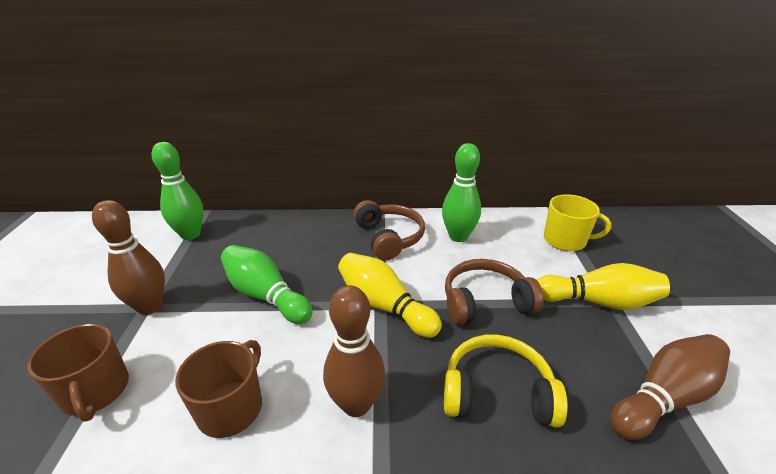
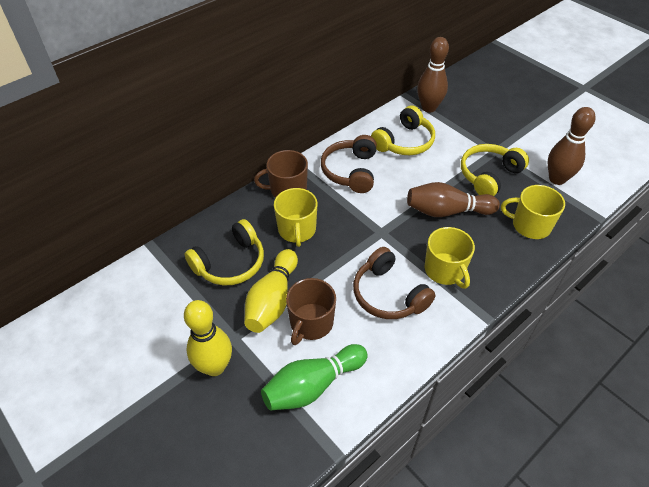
green bowling pin: 3 -> 1
yellow headphones: 1 -> 3
yellow mug: 1 -> 3

